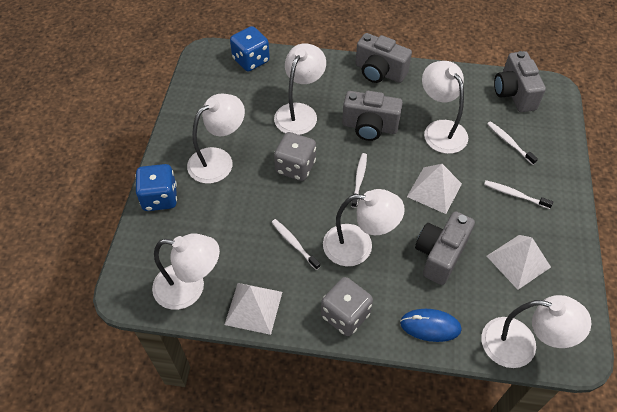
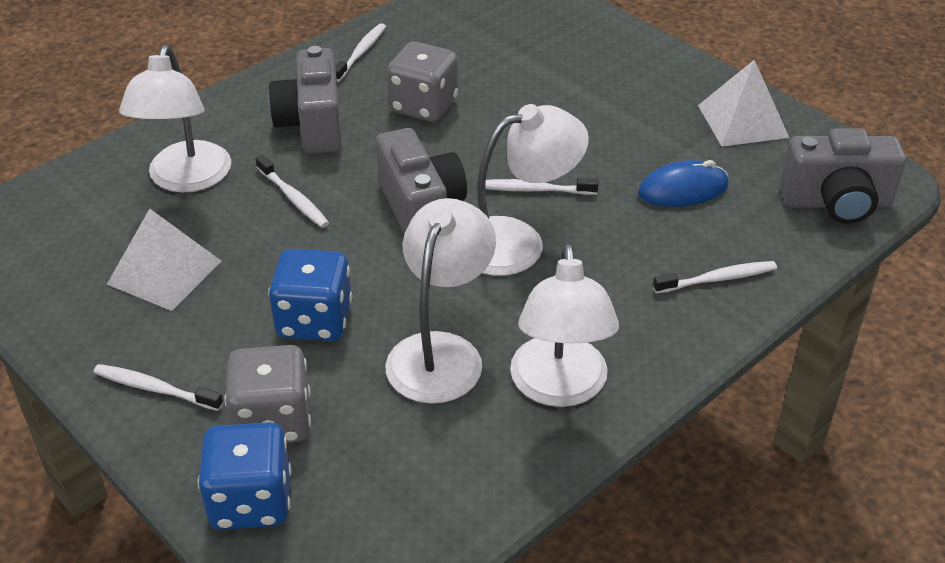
grey camera: 4 -> 3
white lamp: 6 -> 4
white pyramid: 3 -> 2
white toothbrush: 4 -> 5

